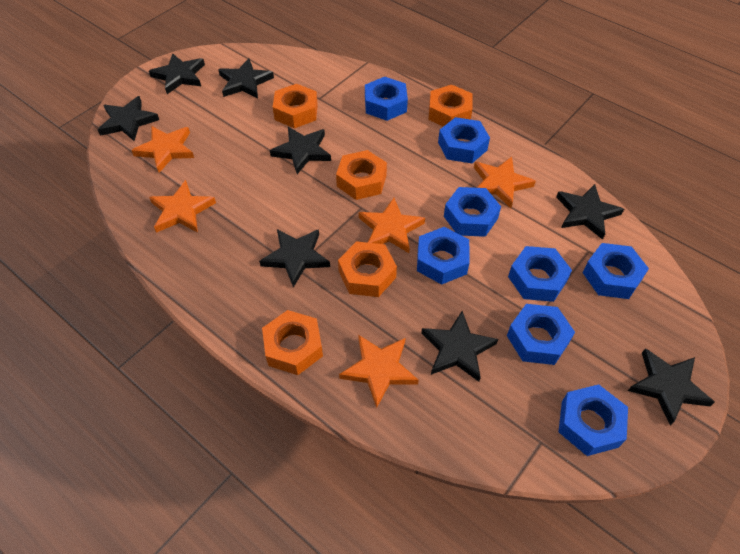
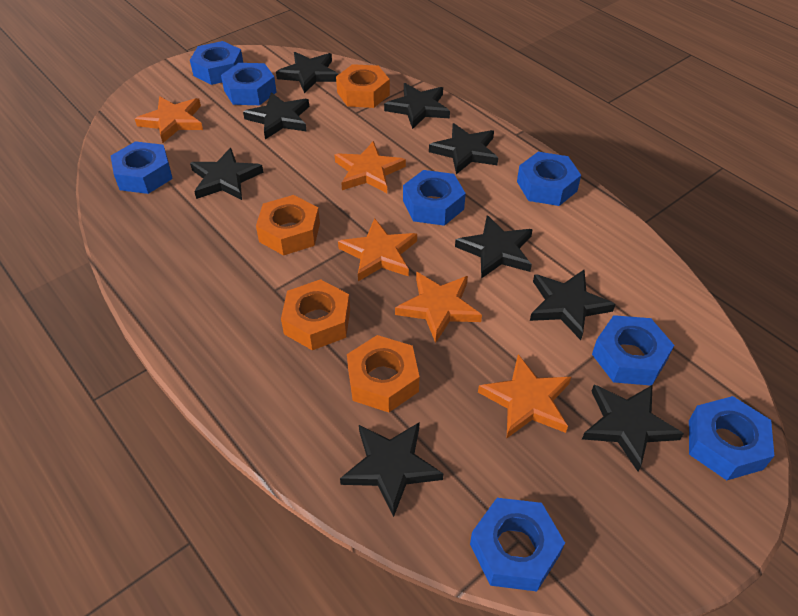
black star: 8 -> 9
orange nut: 5 -> 4

